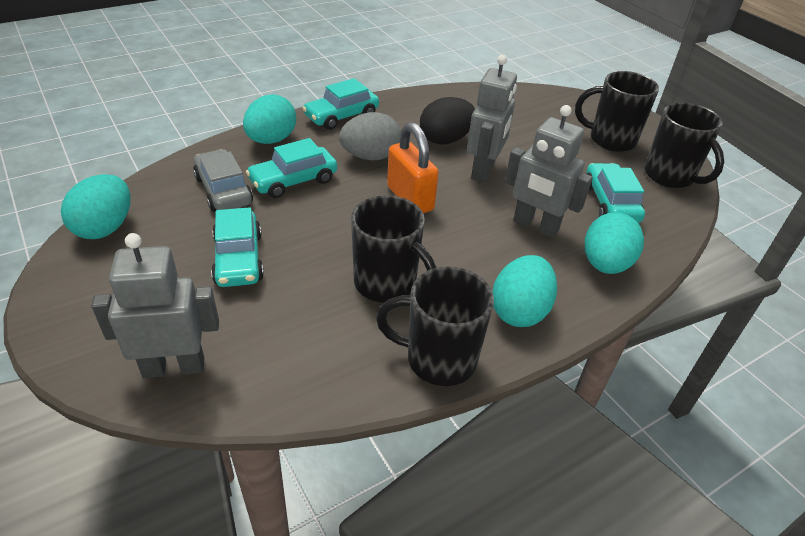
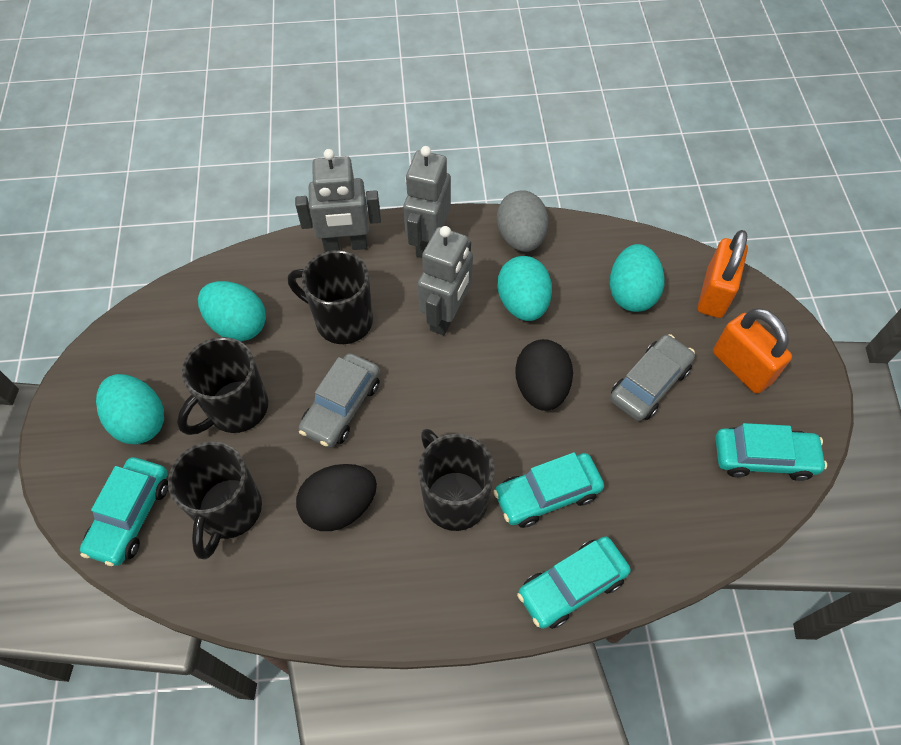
black egg: 1 -> 2
grey car: 1 -> 2
orange padlock: 1 -> 2

